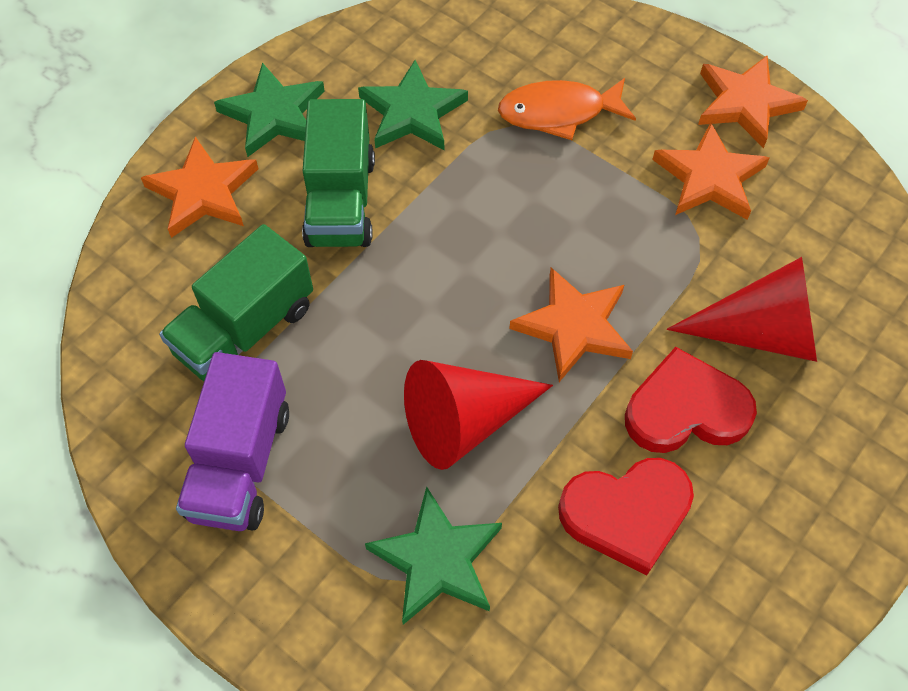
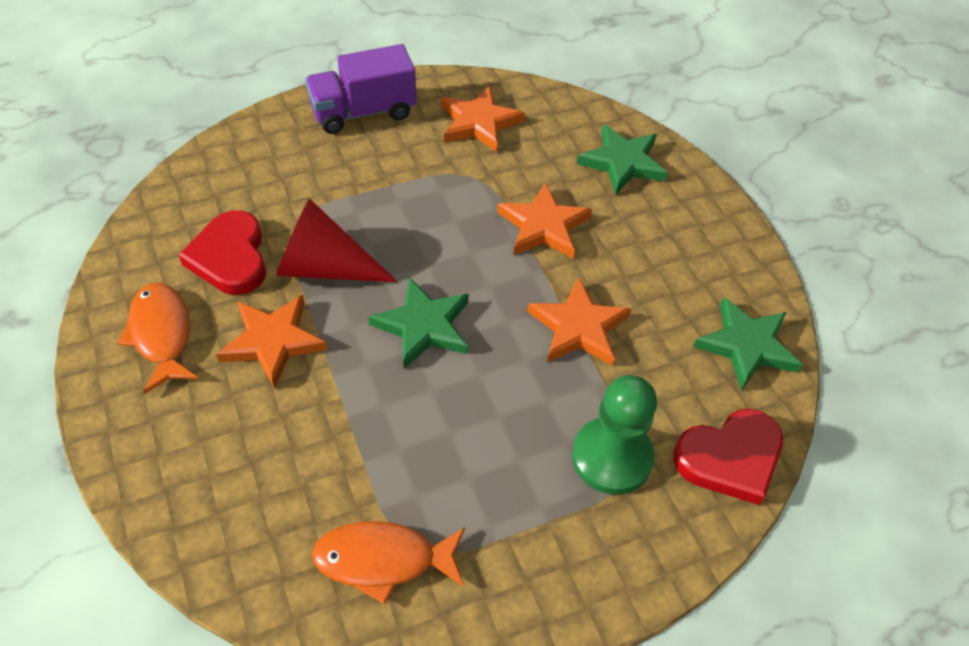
green pawn: 0 -> 1
green truck: 2 -> 0
orange fish: 1 -> 2
red cone: 2 -> 1

